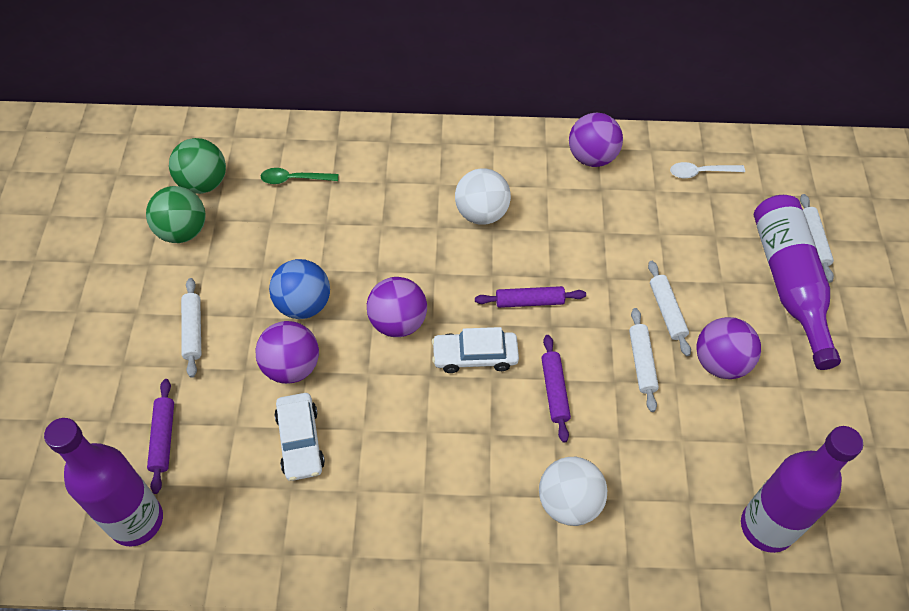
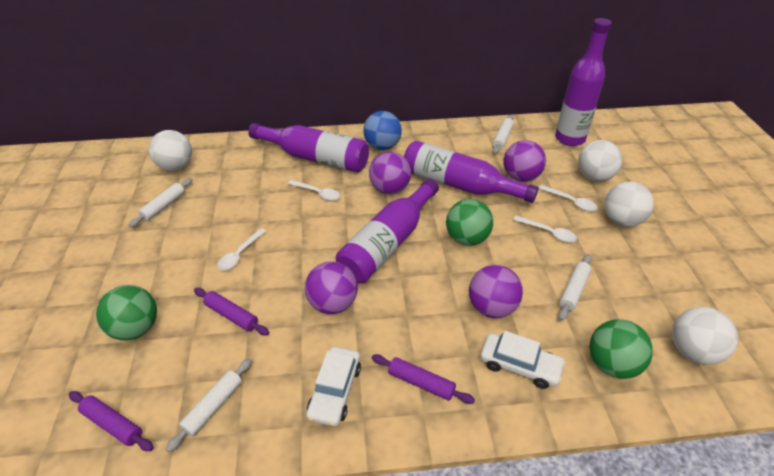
green ball: 2 -> 3
green spoon: 1 -> 0
purple bottle: 3 -> 4
white ball: 2 -> 4
white spoon: 1 -> 4

